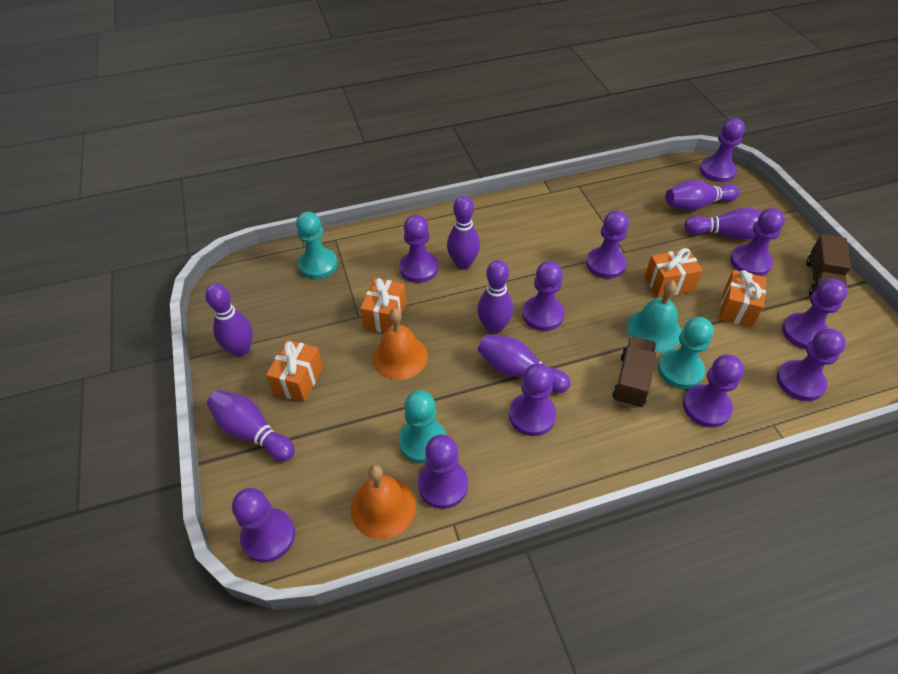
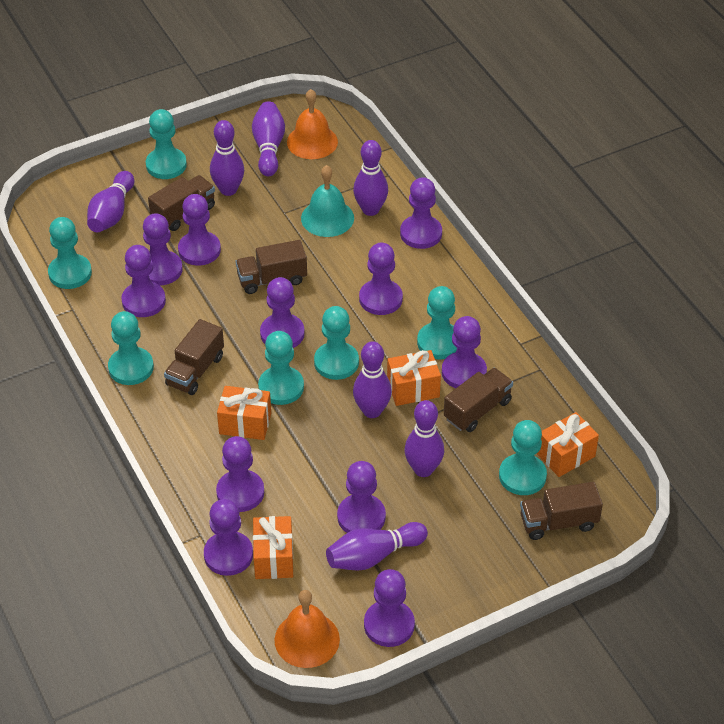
brown truck: 2 -> 5
turquoise pawn: 3 -> 7

